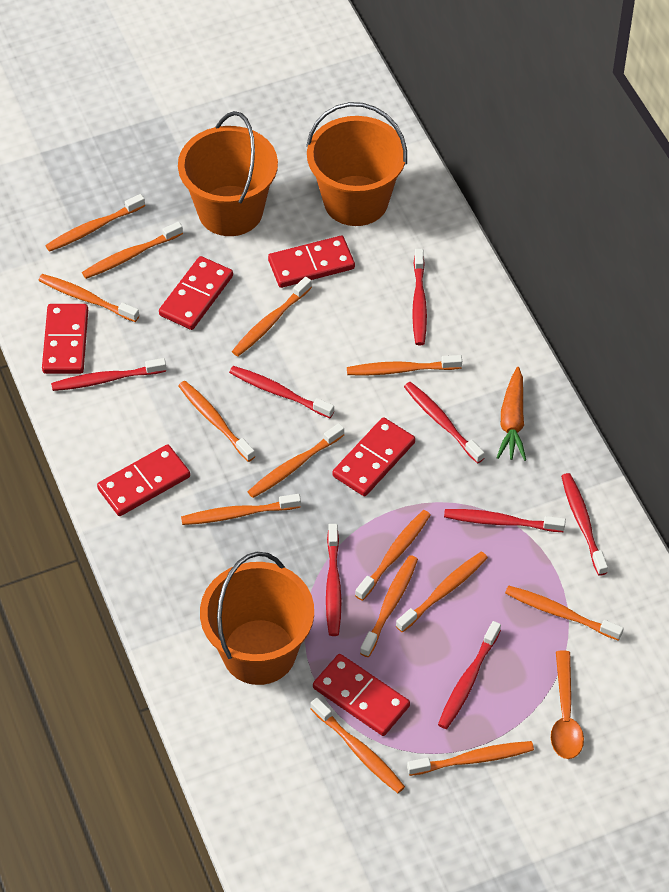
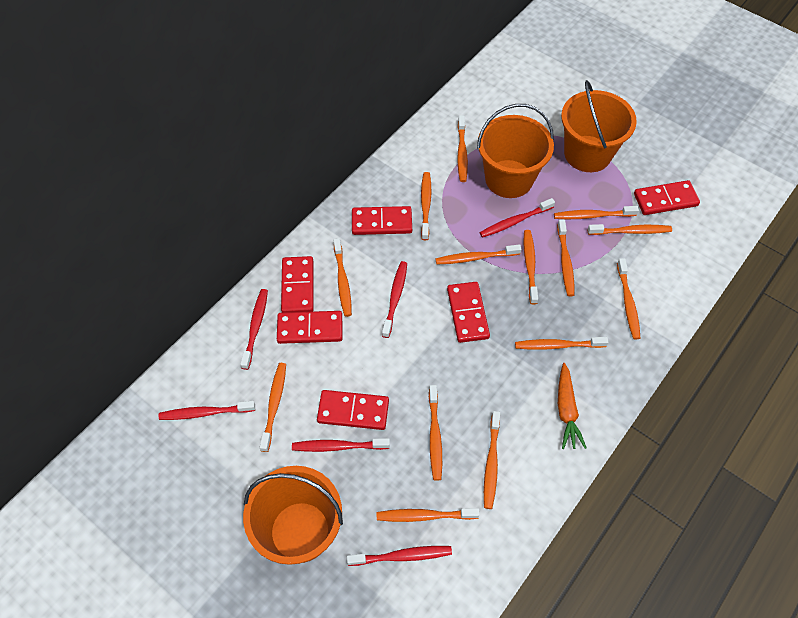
orange spoon: 1 -> 0
red toothbrush: 8 -> 6

